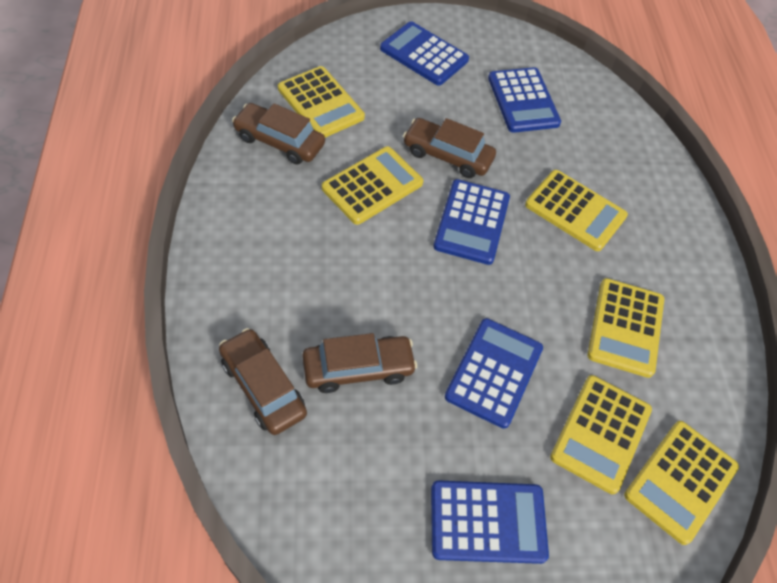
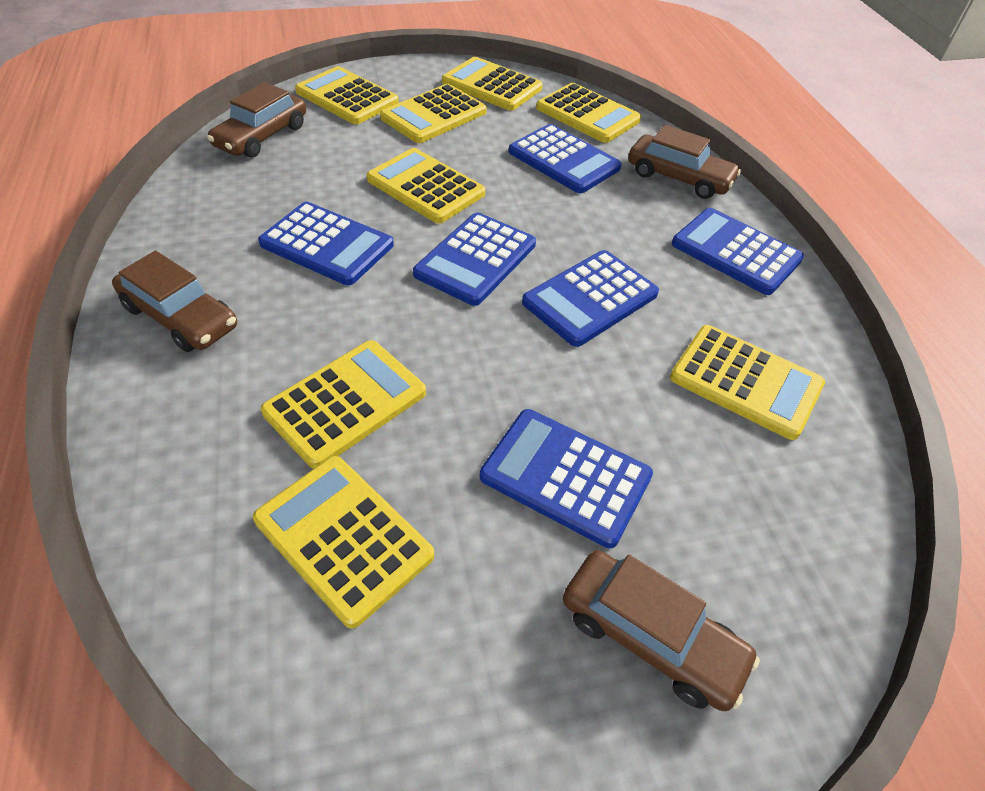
blue calculator: 5 -> 6
yellow calculator: 6 -> 8

